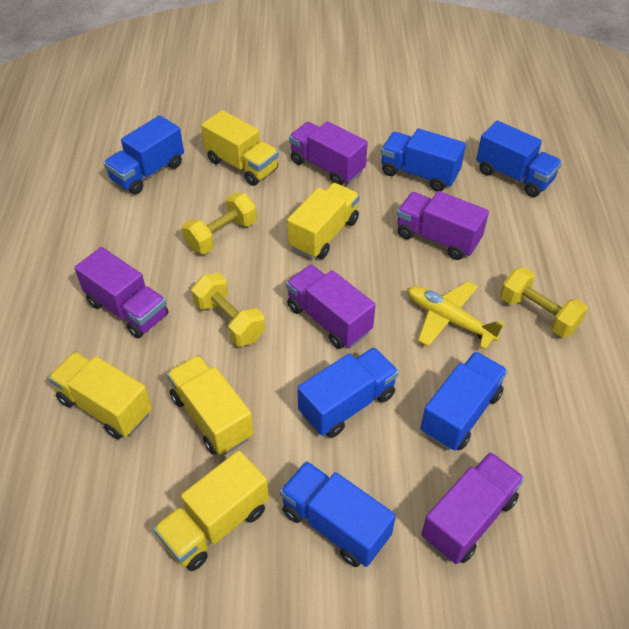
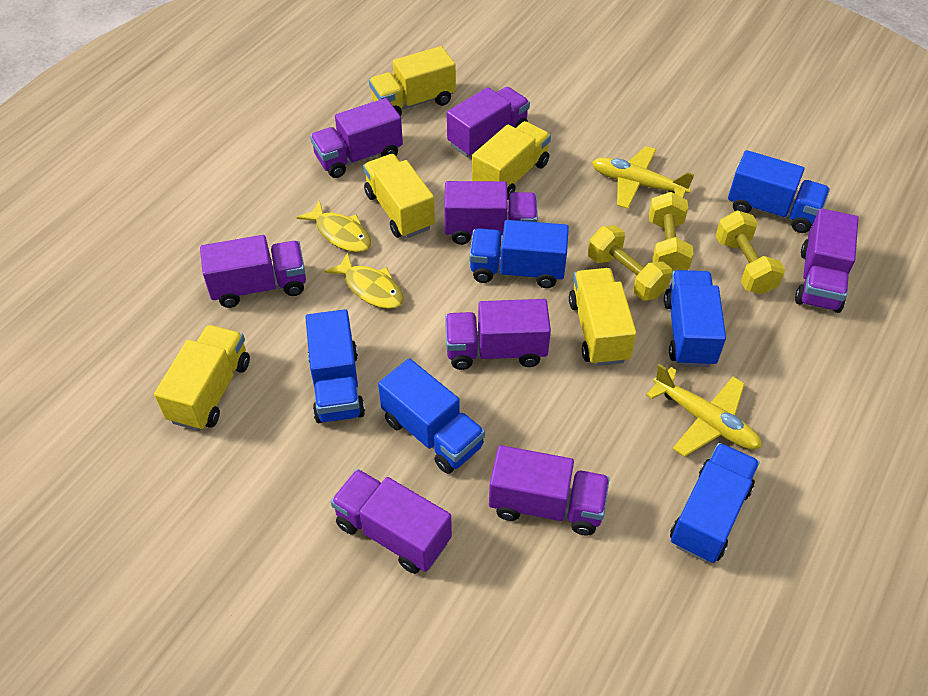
purple truck: 5 -> 8
yellow fish: 0 -> 2
yellow plane: 1 -> 2

